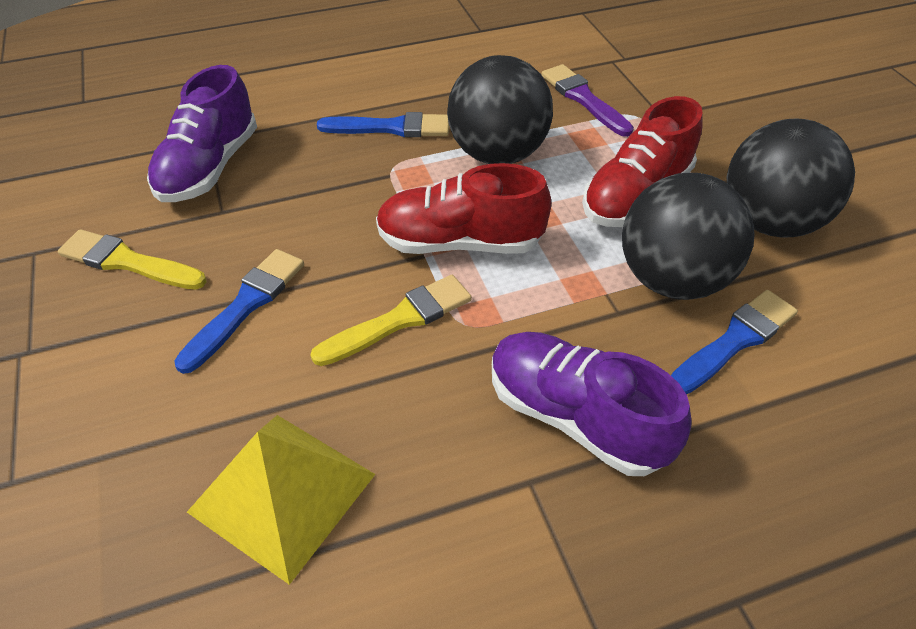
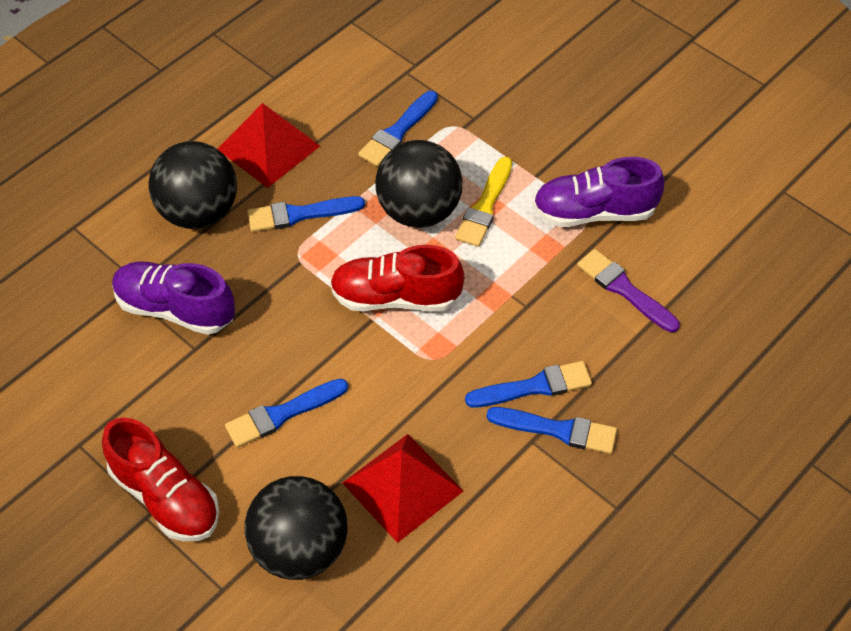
blue brush: 3 -> 5
red pyramid: 0 -> 2
yellow brush: 2 -> 1
yellow pyramid: 1 -> 0

